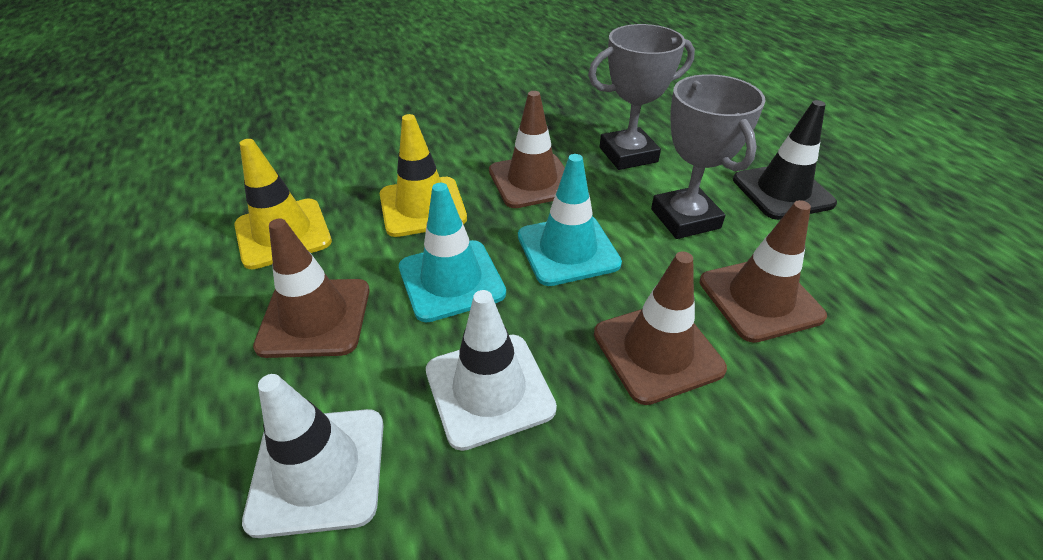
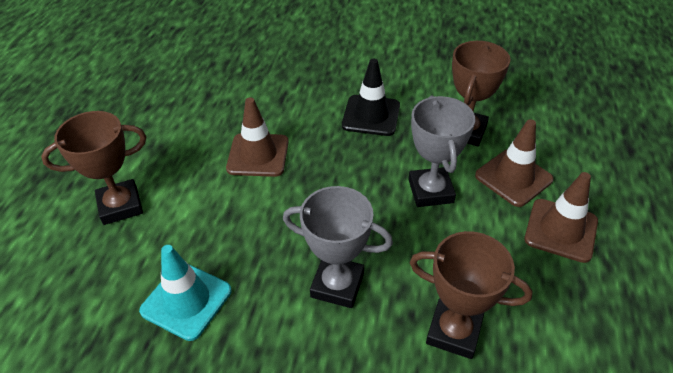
brown traffic cone: 4 -> 3
brown trophy: 0 -> 3
turquoise traffic cone: 2 -> 1
white traffic cone: 2 -> 0
yellow traffic cone: 2 -> 0

